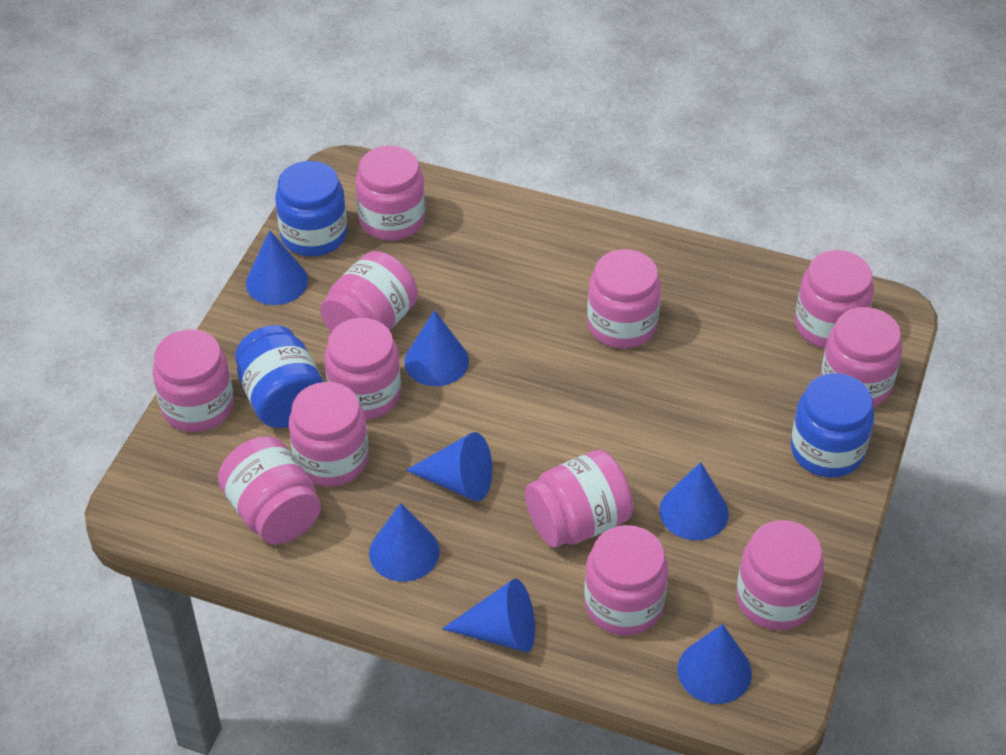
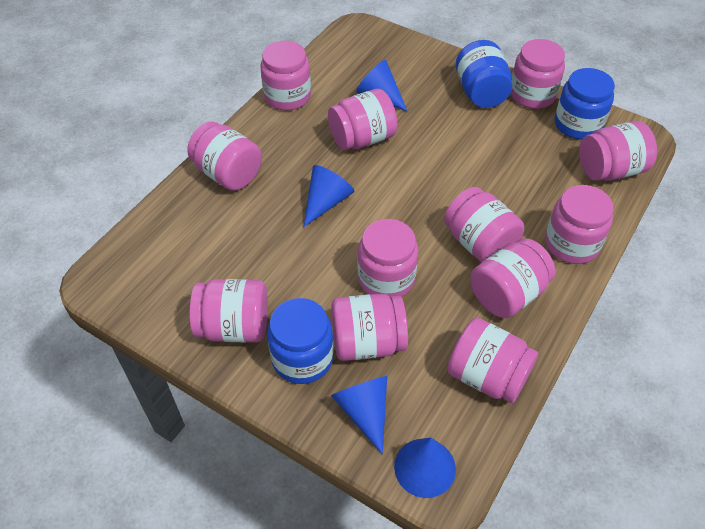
blue cone: 7 -> 4

